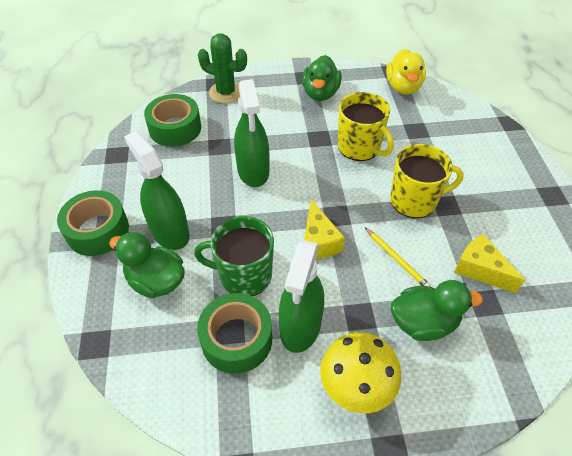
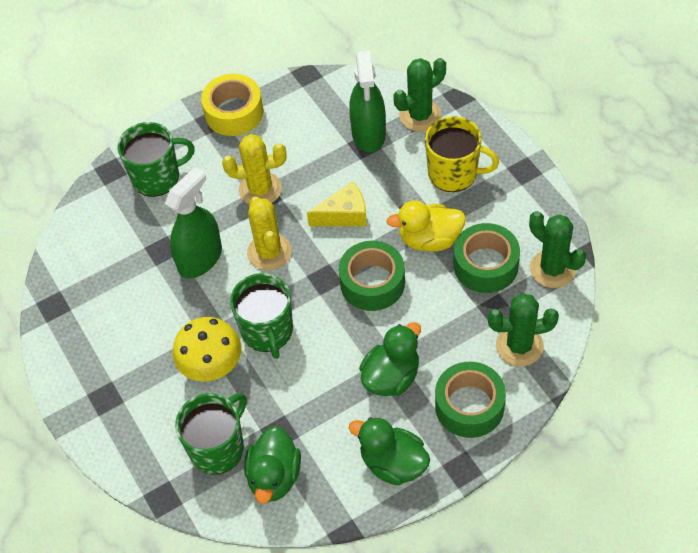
green cactus: 1 -> 3
green mug: 1 -> 3
green spray bottle: 3 -> 2
yellow cactus: 0 -> 2
yellow cheese: 2 -> 1
yellow mug: 2 -> 1
yellow pencil: 1 -> 0
yellow tape: 0 -> 1

